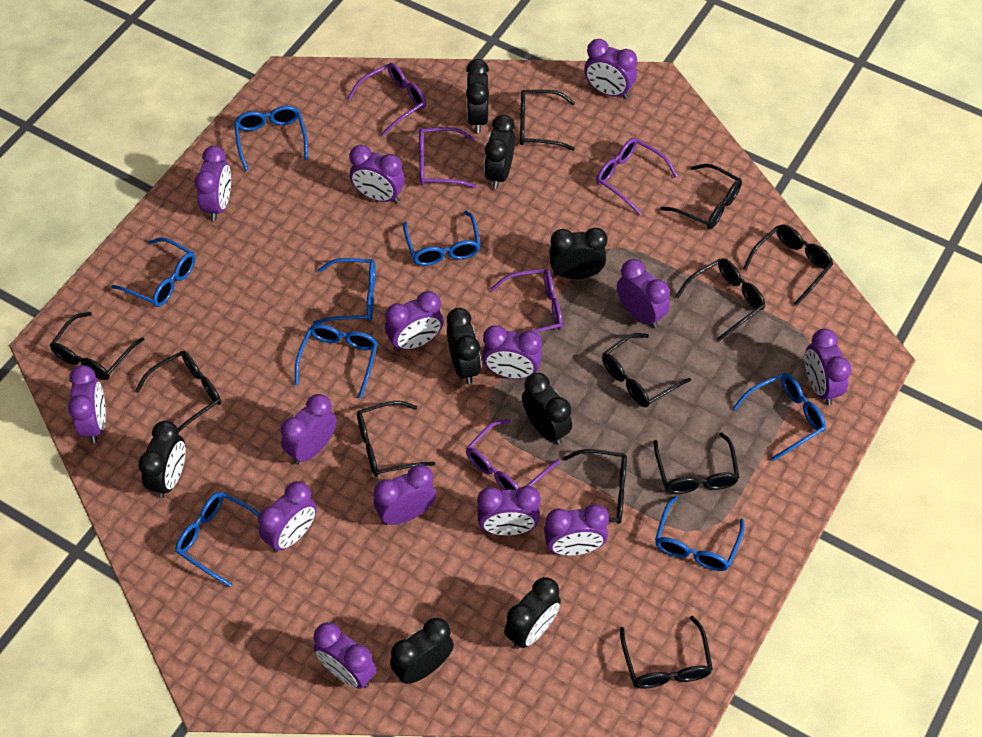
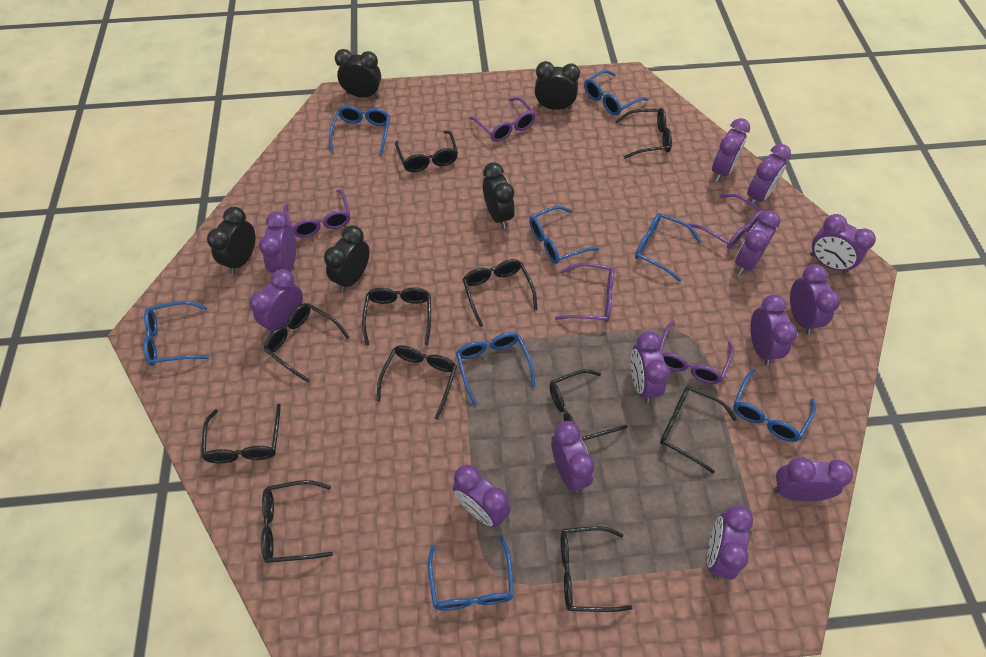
black clock: 8 -> 5
purple clock: 14 -> 13

